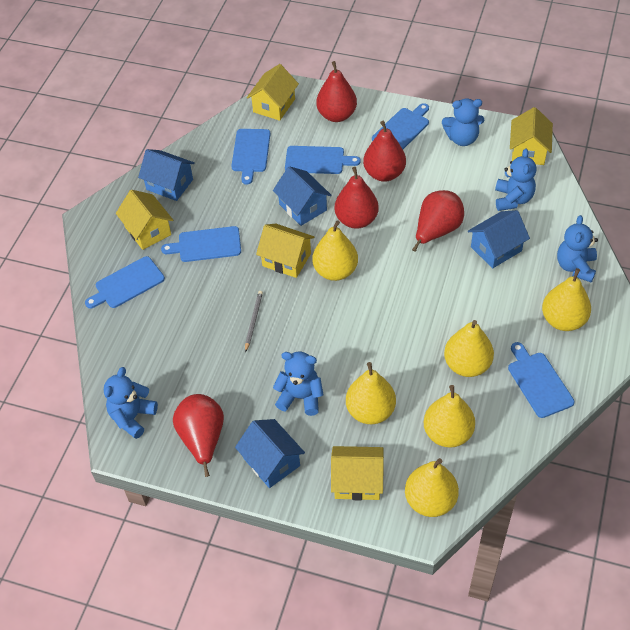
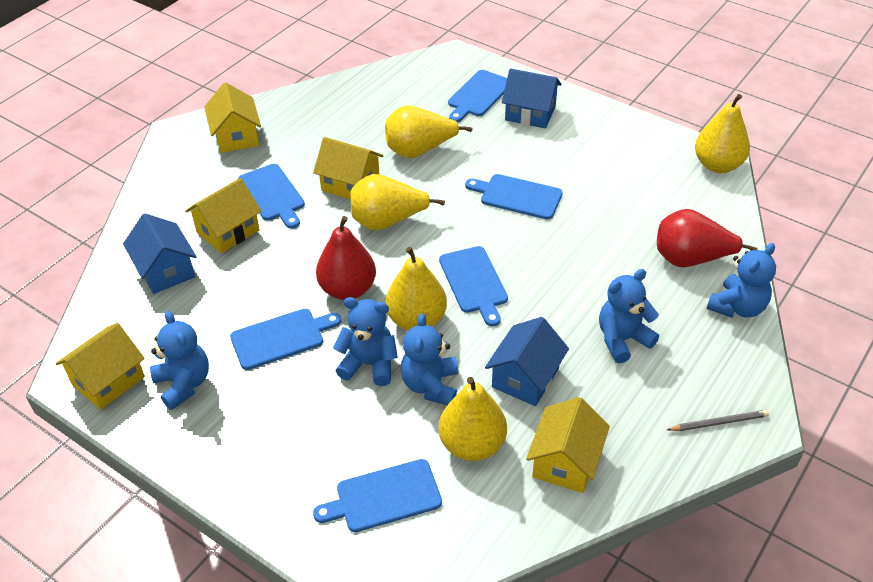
blue house: 4 -> 3
red pear: 5 -> 2
yellow pear: 6 -> 5

